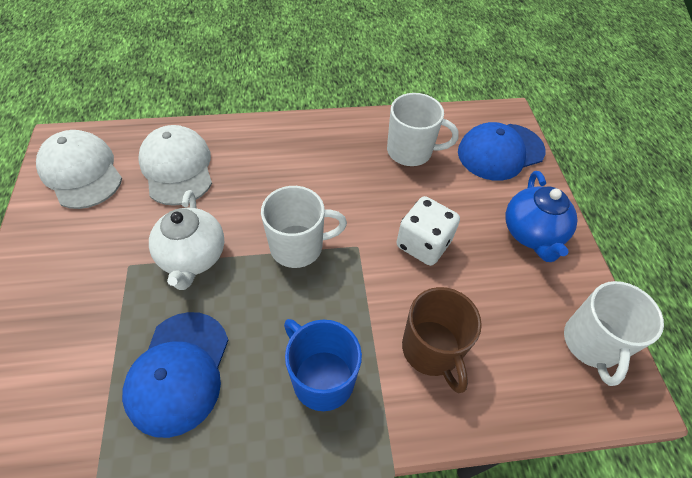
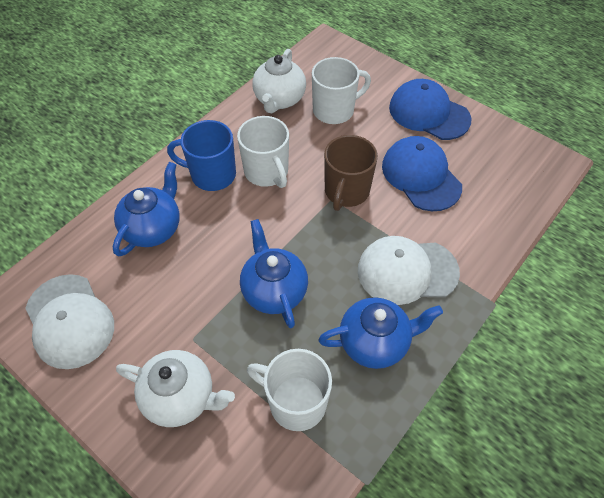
blue teapot: 1 -> 3
white dice: 1 -> 0
white teapot: 1 -> 2

